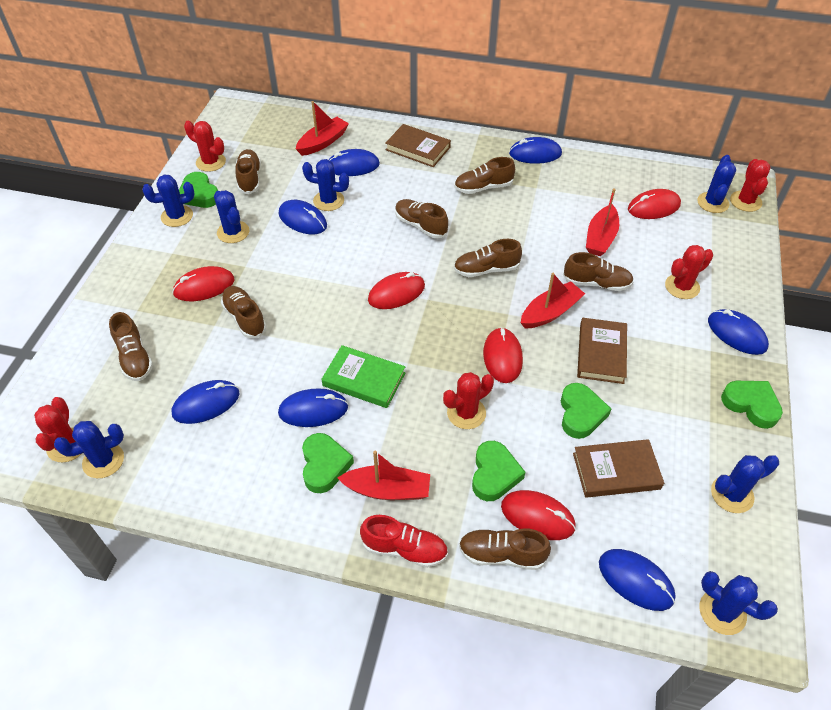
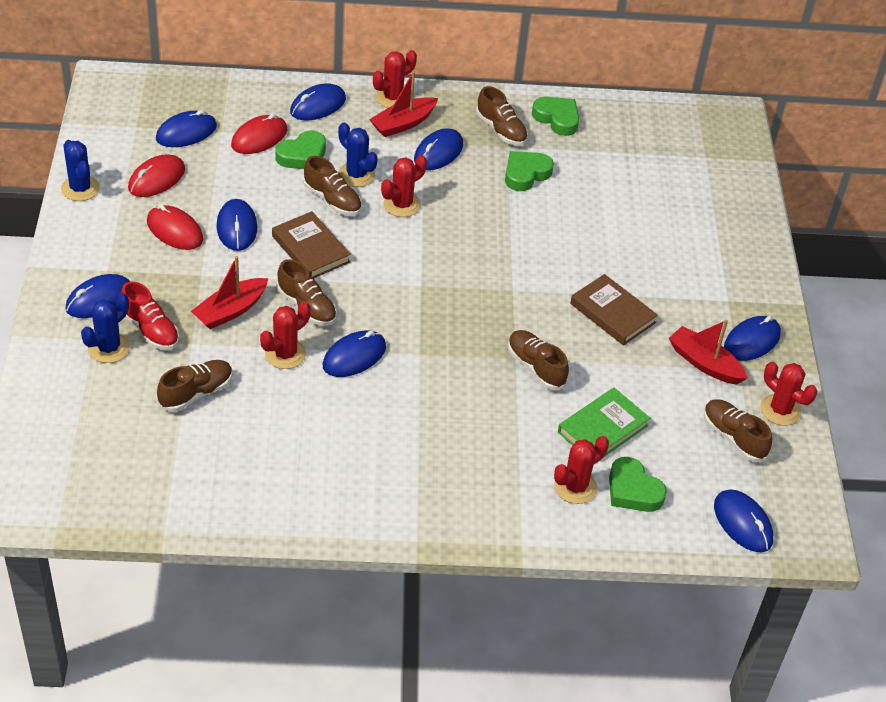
blue cactus: 7 -> 3
blue mouse: 7 -> 8
brown book: 3 -> 2
brown shoe: 8 -> 6
green heart: 5 -> 4
red boat: 4 -> 3
red mouse: 5 -> 3

